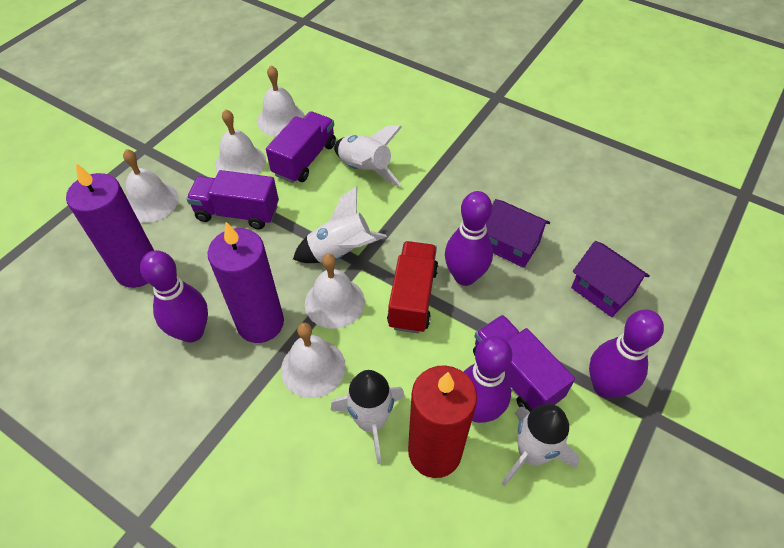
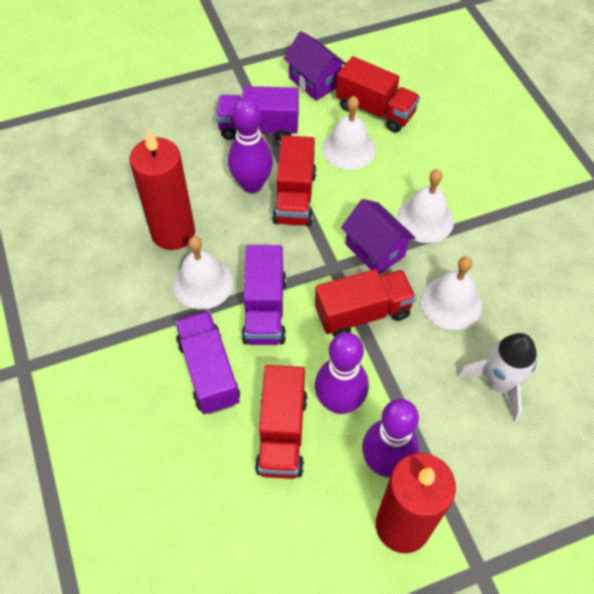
purple bowling pin: 4 -> 3
purple candle: 2 -> 0
red candle: 1 -> 2
red truck: 1 -> 4
white bell: 5 -> 4
white rocket: 4 -> 1

